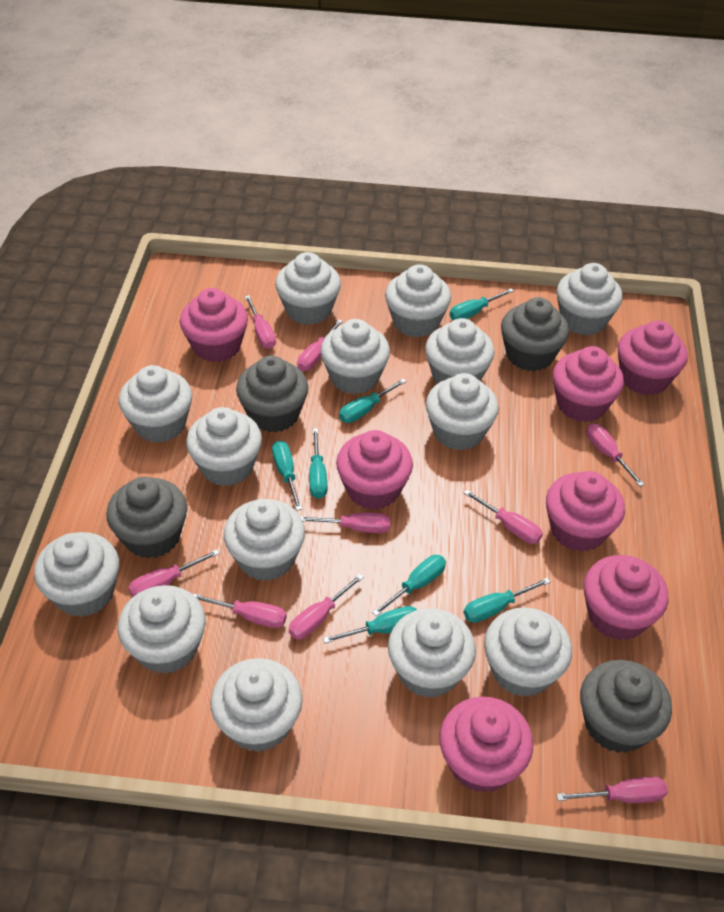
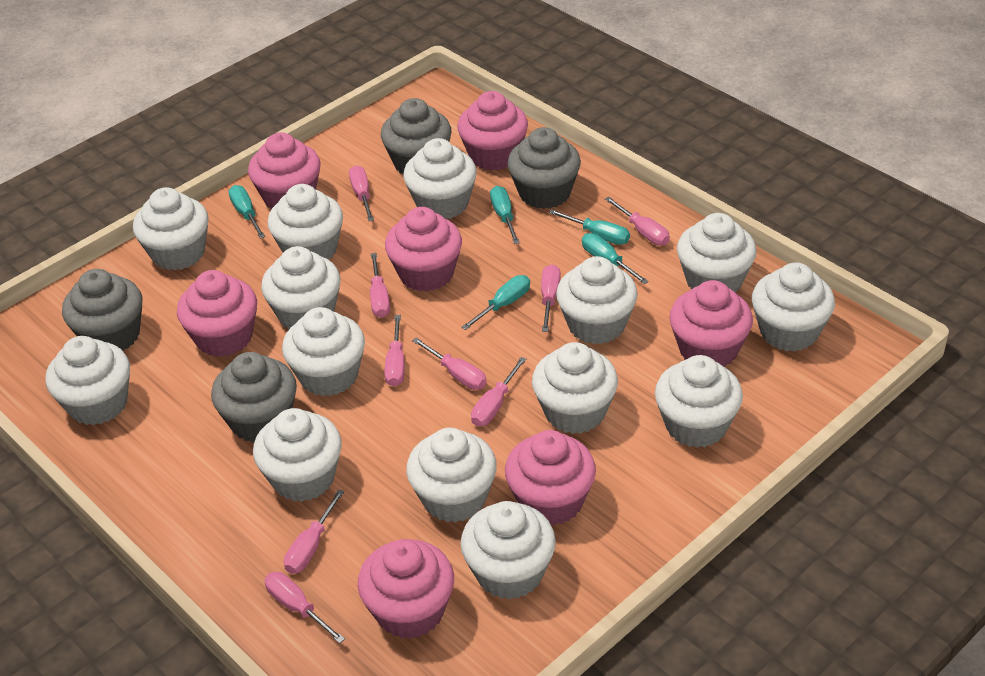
turquoise screwdriver: 7 -> 5

